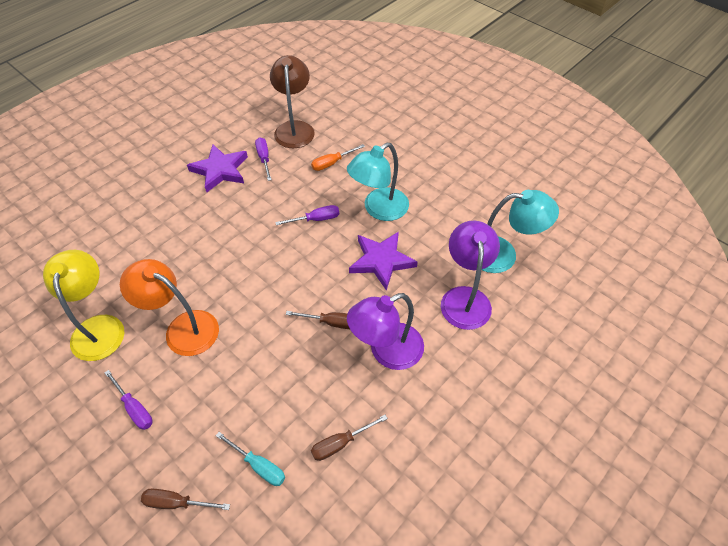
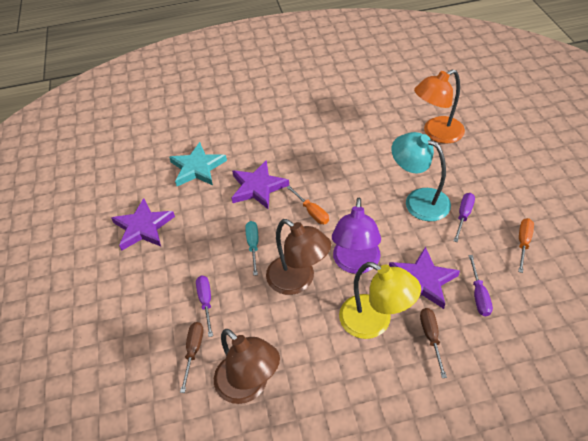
brown lamp: 1 -> 2
brown screwdriver: 3 -> 2
orange screwdriver: 1 -> 2
purple lamp: 2 -> 1
purple star: 2 -> 3
turquoise lamp: 2 -> 1
turquoise star: 0 -> 1

